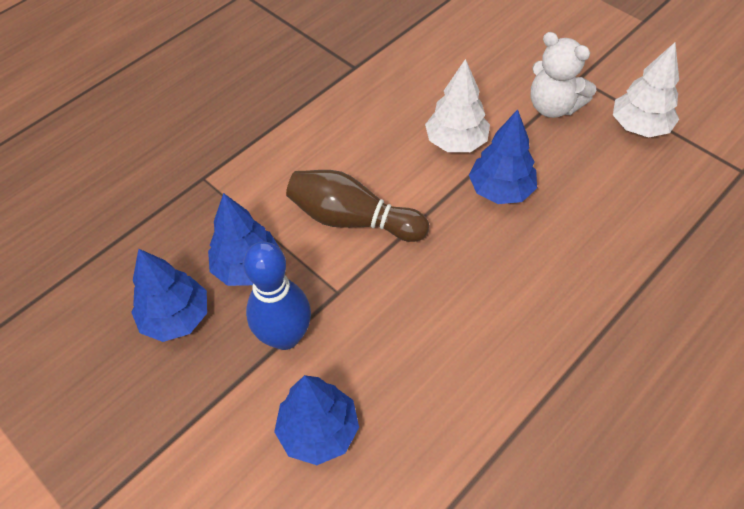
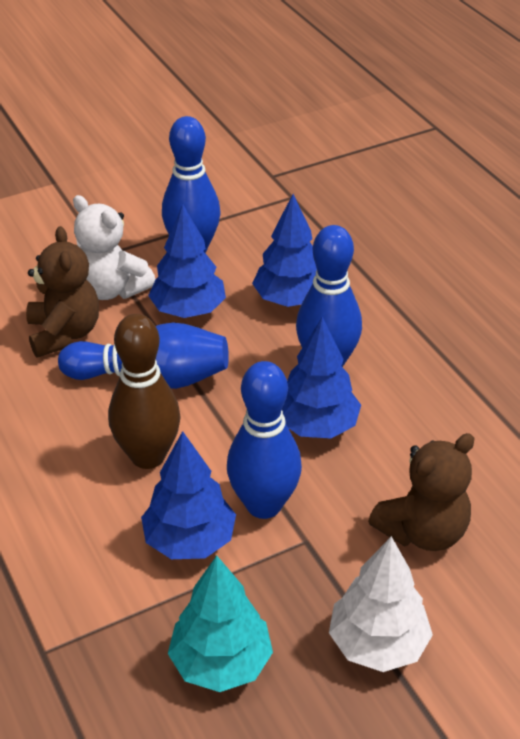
blue bowling pin: 1 -> 4
brown teddy bear: 0 -> 2
turquoise tree: 0 -> 1
white tree: 2 -> 1

